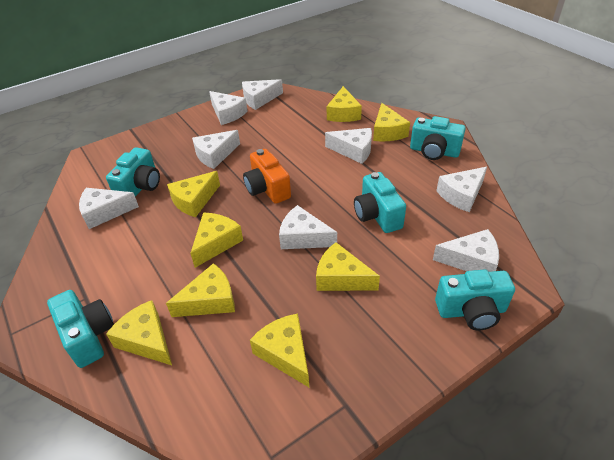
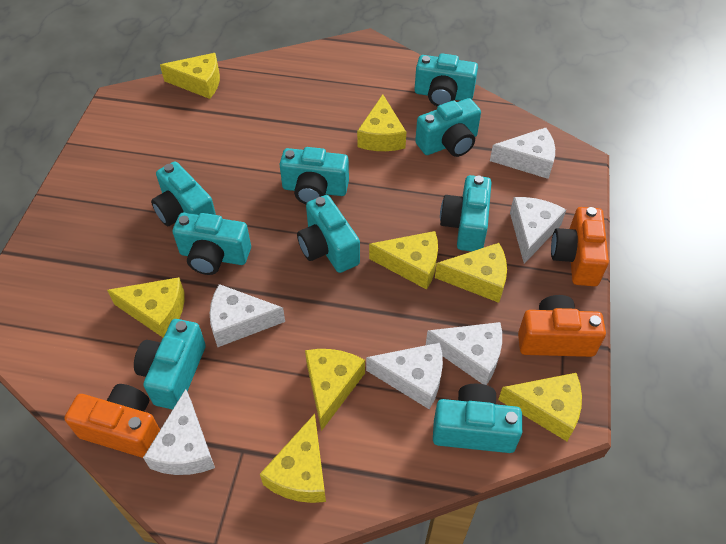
orange camera: 1 -> 3
turquoise camera: 5 -> 9
white cheese: 8 -> 6

